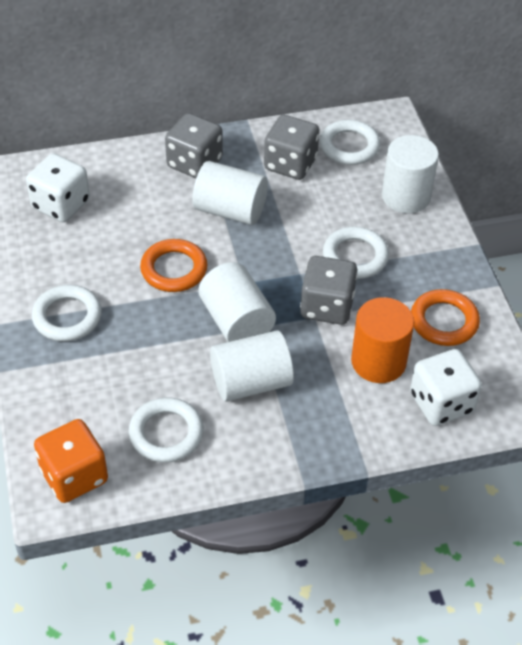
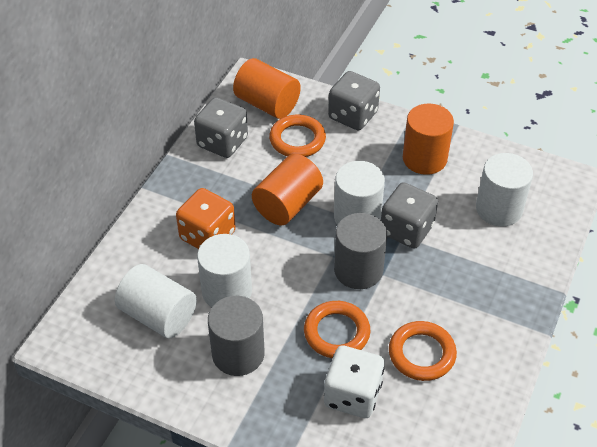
grey cylinder: 0 -> 2
orange cylinder: 1 -> 3
orange ring: 2 -> 3
white dice: 2 -> 1
white ring: 4 -> 0

